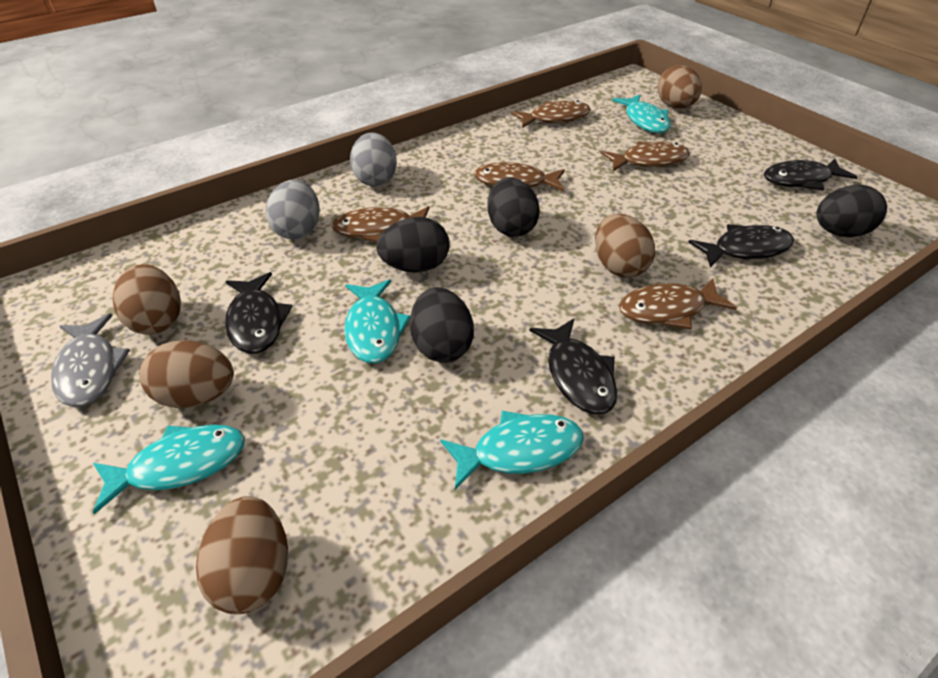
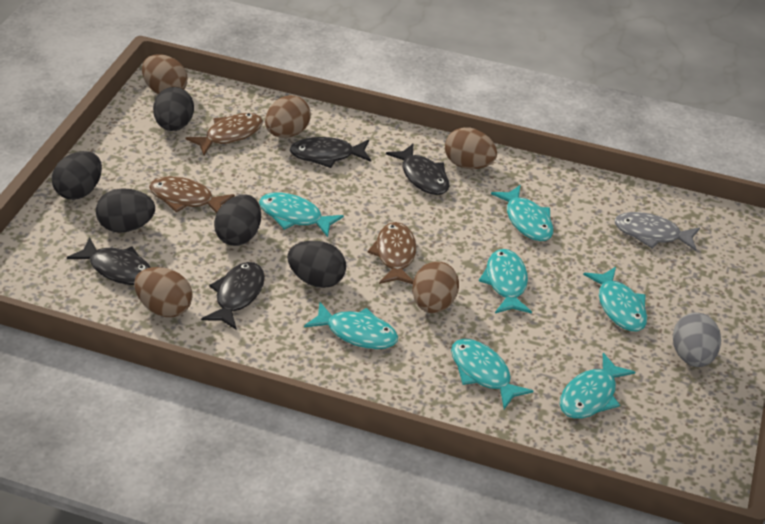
black egg: 4 -> 5
brown fish: 5 -> 3
grey egg: 2 -> 1
turquoise fish: 4 -> 7

